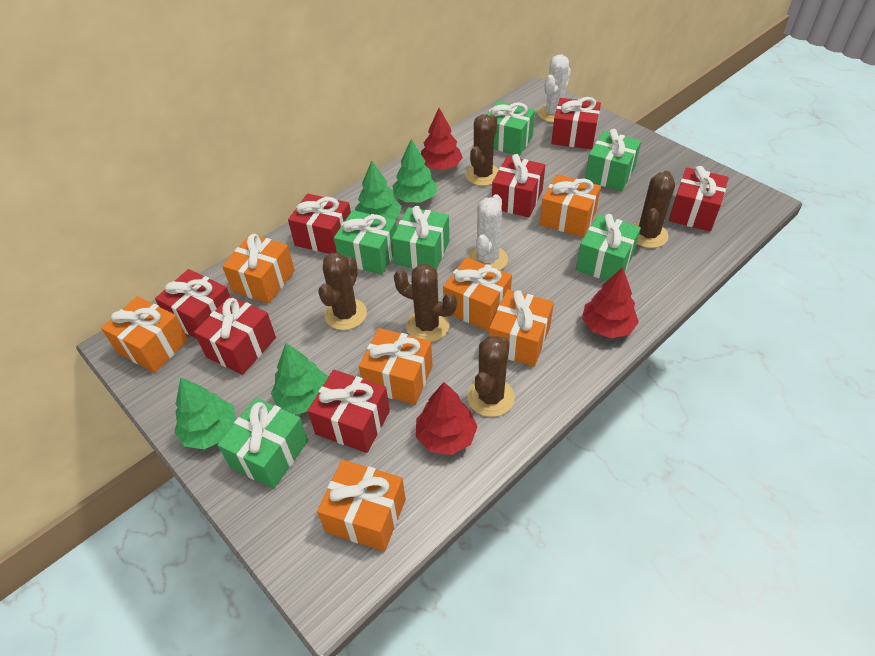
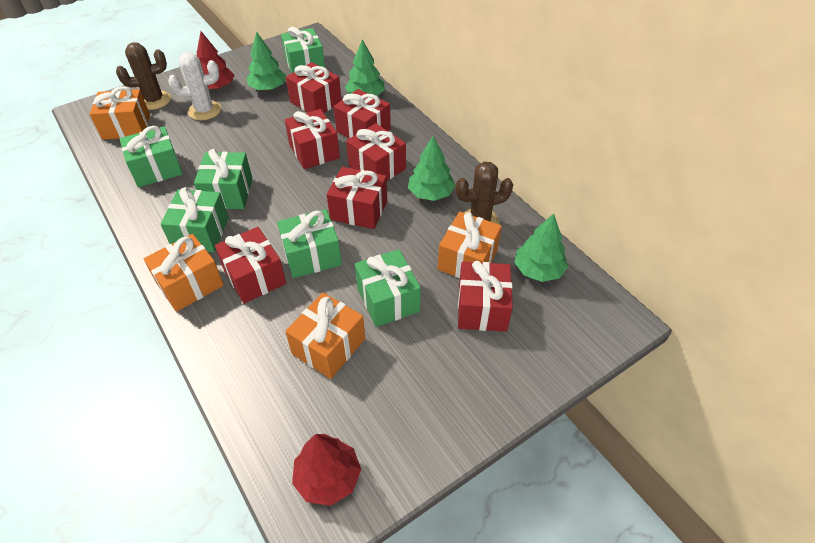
brown cactus: 5 -> 2
orange gift: 7 -> 4
red tree: 3 -> 2
white cactus: 2 -> 1

